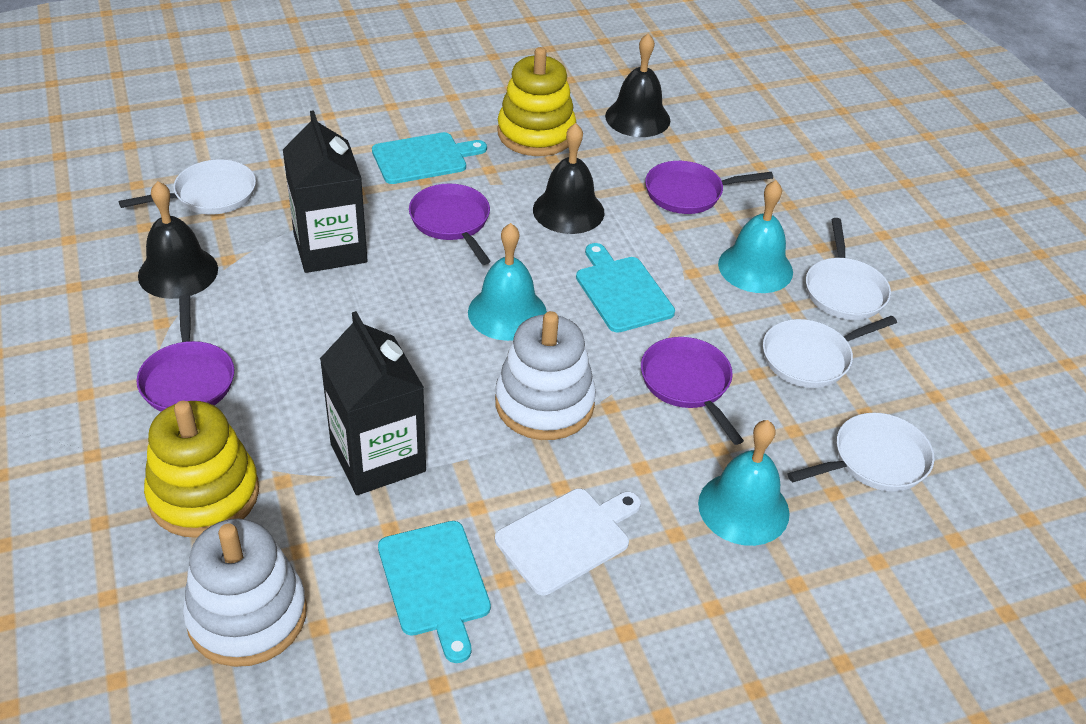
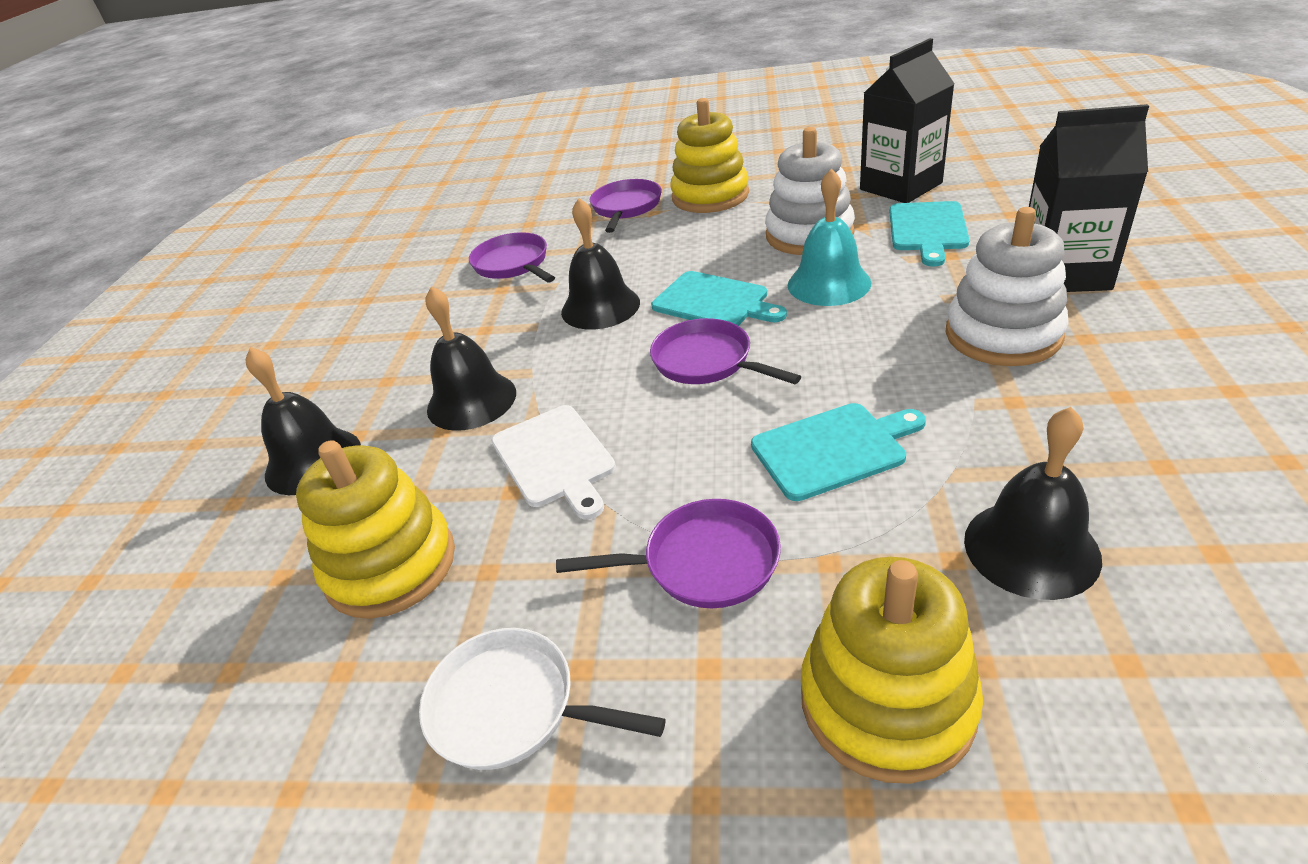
black bell: 3 -> 4
turquoise bell: 3 -> 1
white pan: 4 -> 1
yellow stacking toy: 2 -> 3

